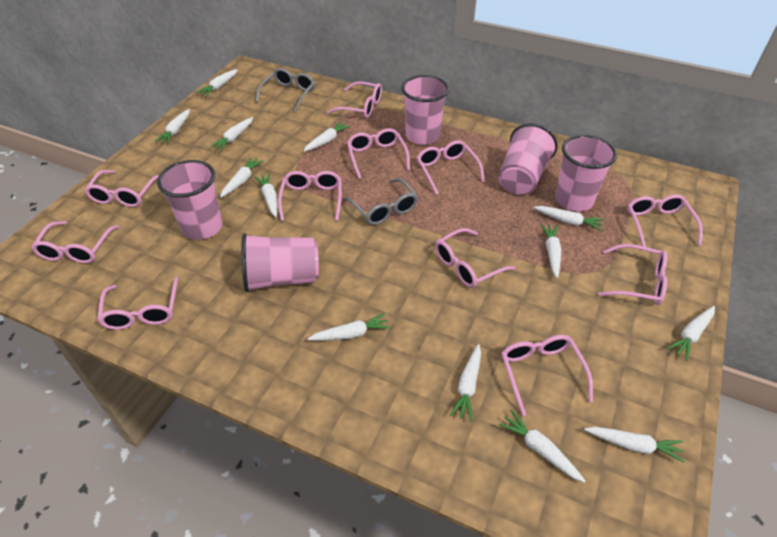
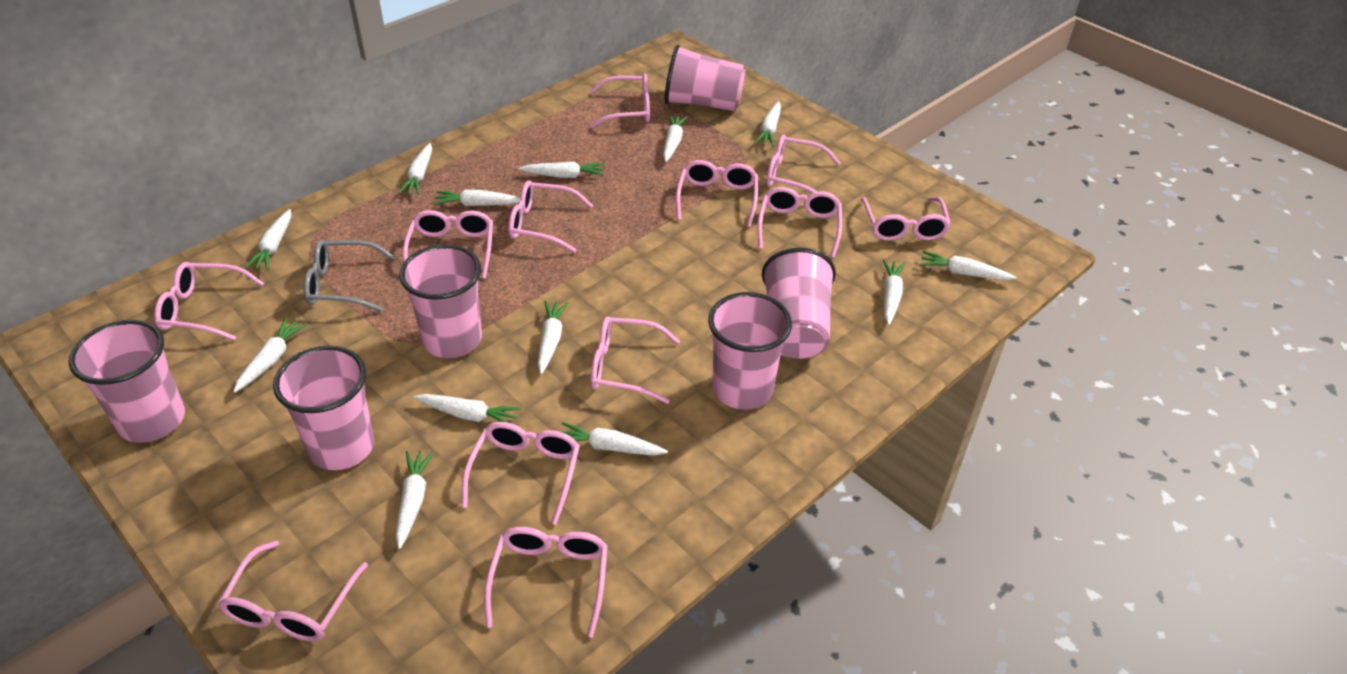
grey glasses: 2 -> 1
pink cup: 5 -> 6
pink glasses: 11 -> 12

